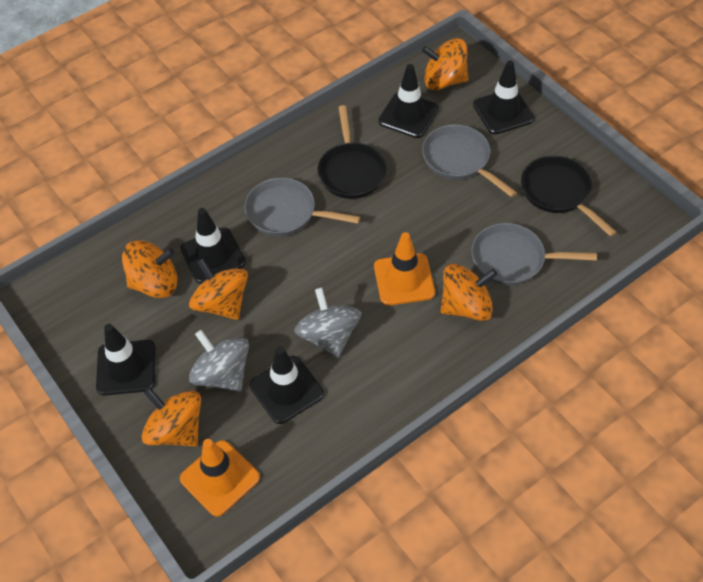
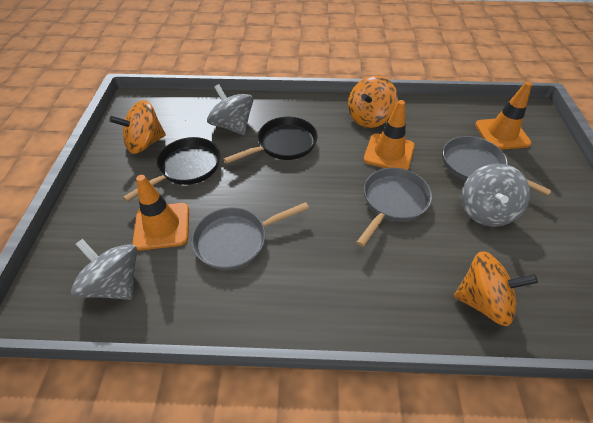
black traffic cone: 5 -> 0
grey spinning top: 2 -> 3
orange spinning top: 5 -> 3
orange traffic cone: 2 -> 3

